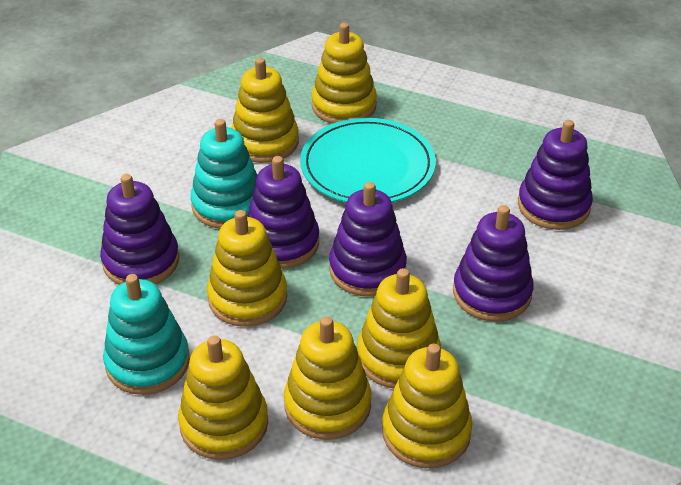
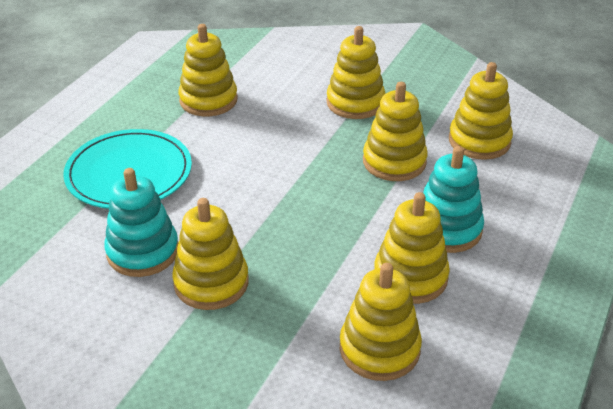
purple stacking toy: 5 -> 0

